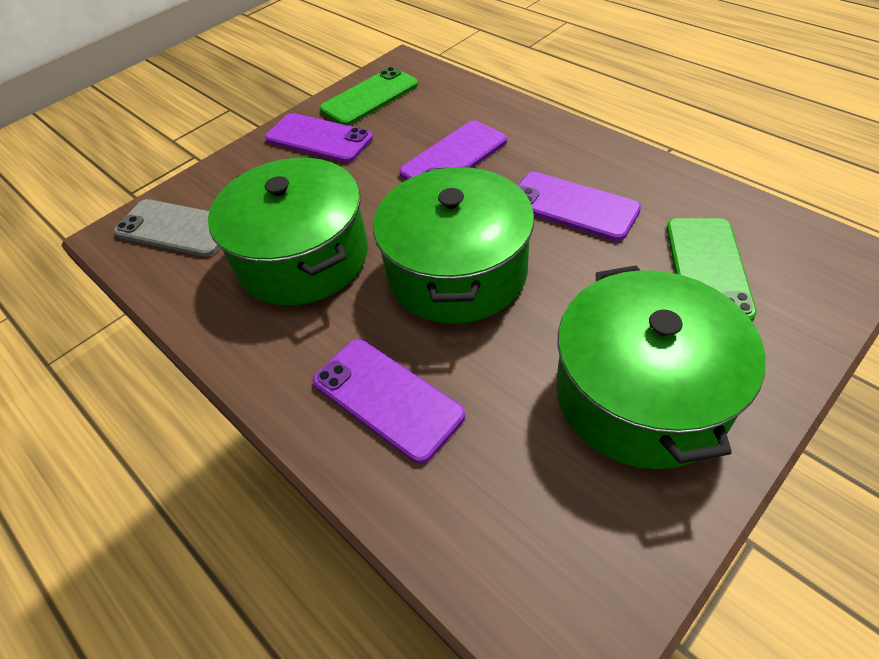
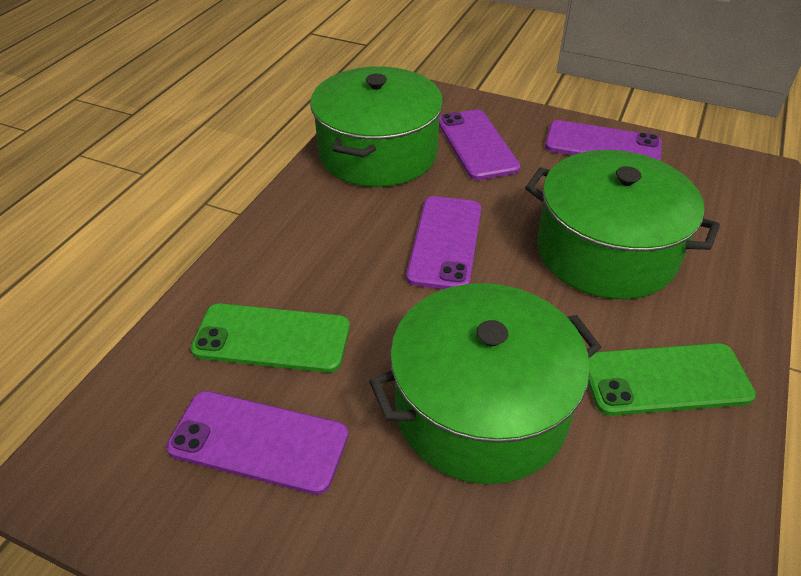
grey phone: 1 -> 0

